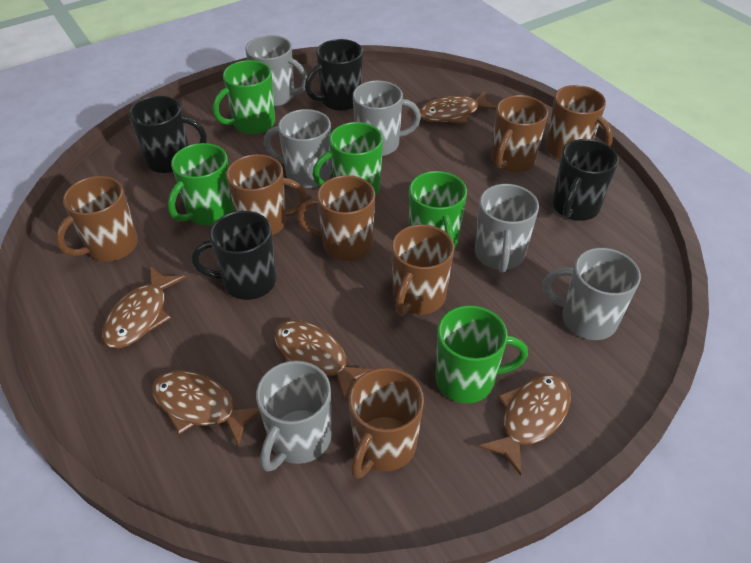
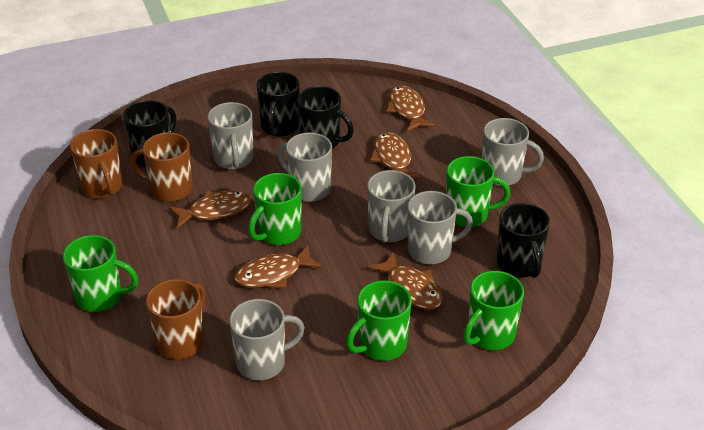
brown mug: 7 -> 3

